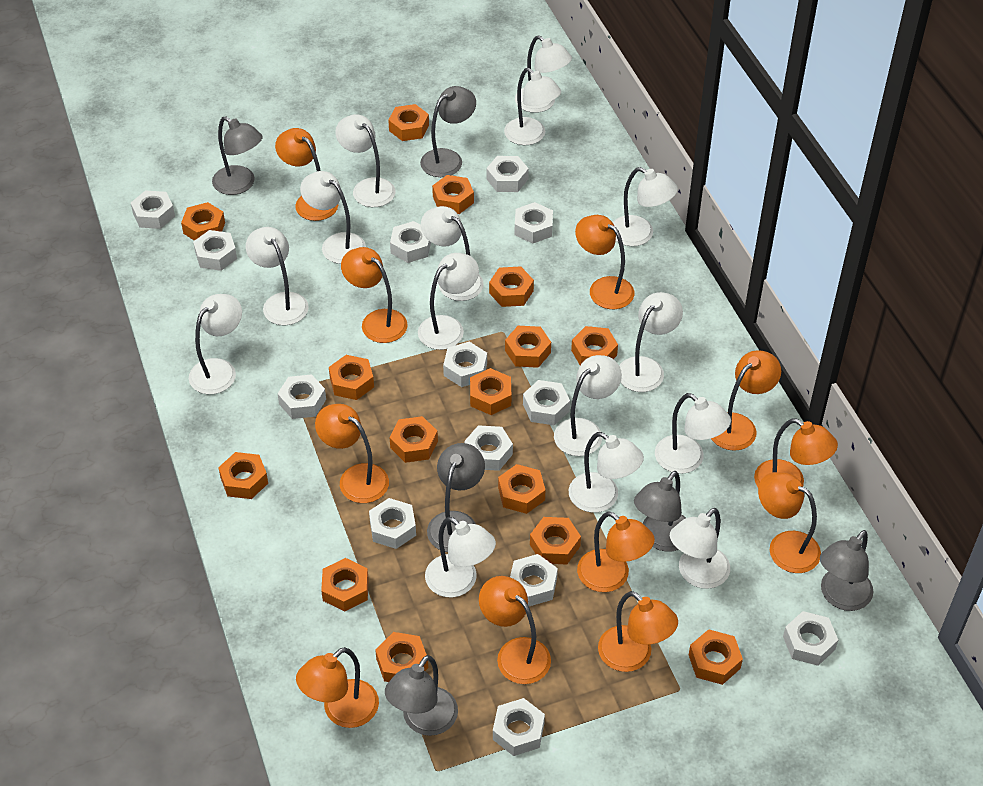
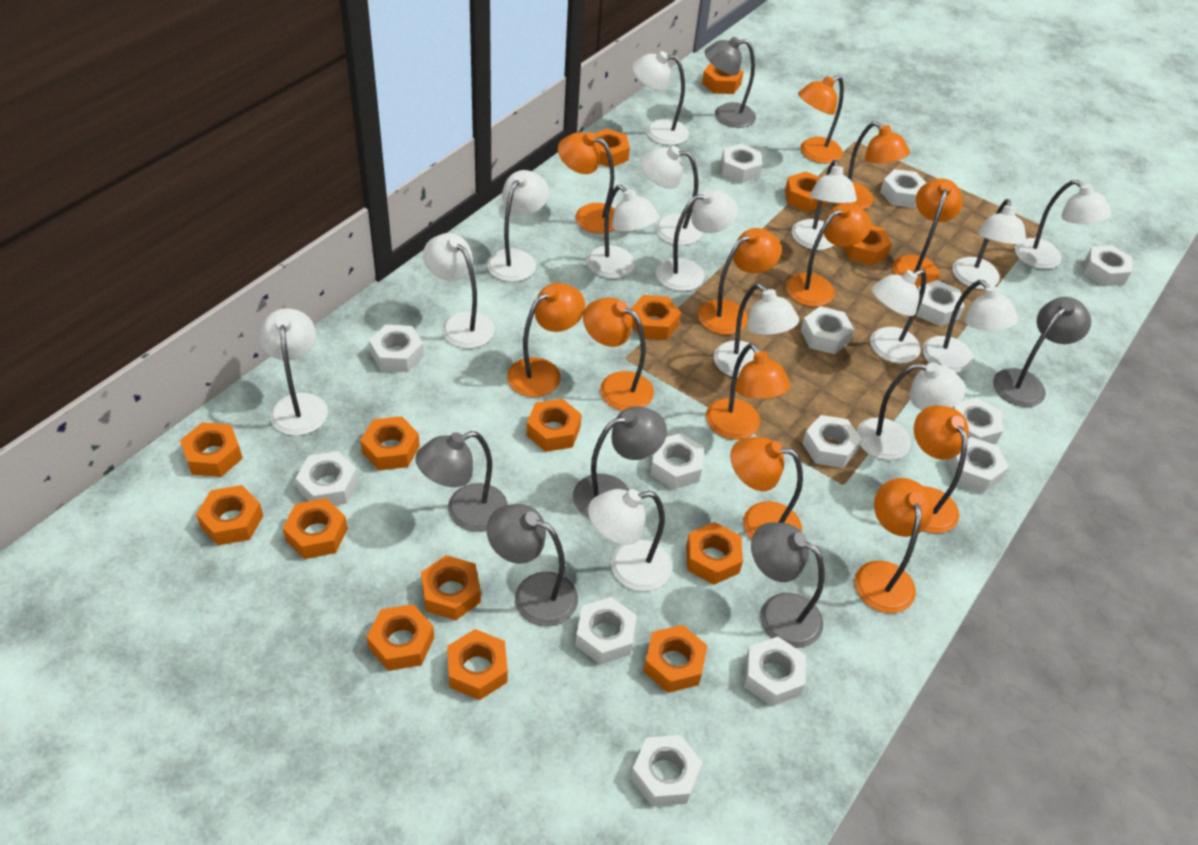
orange lamp: 11 -> 12
white nut: 13 -> 14

